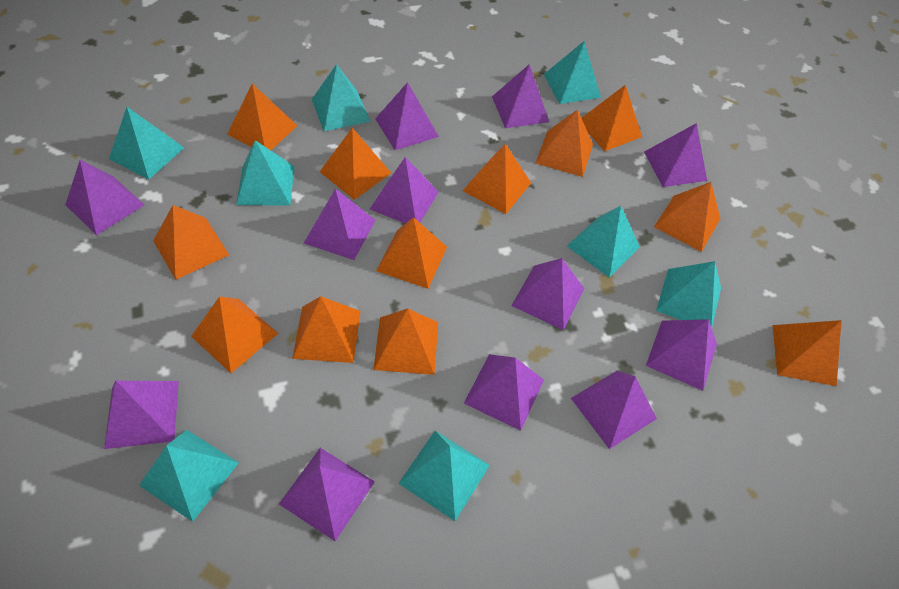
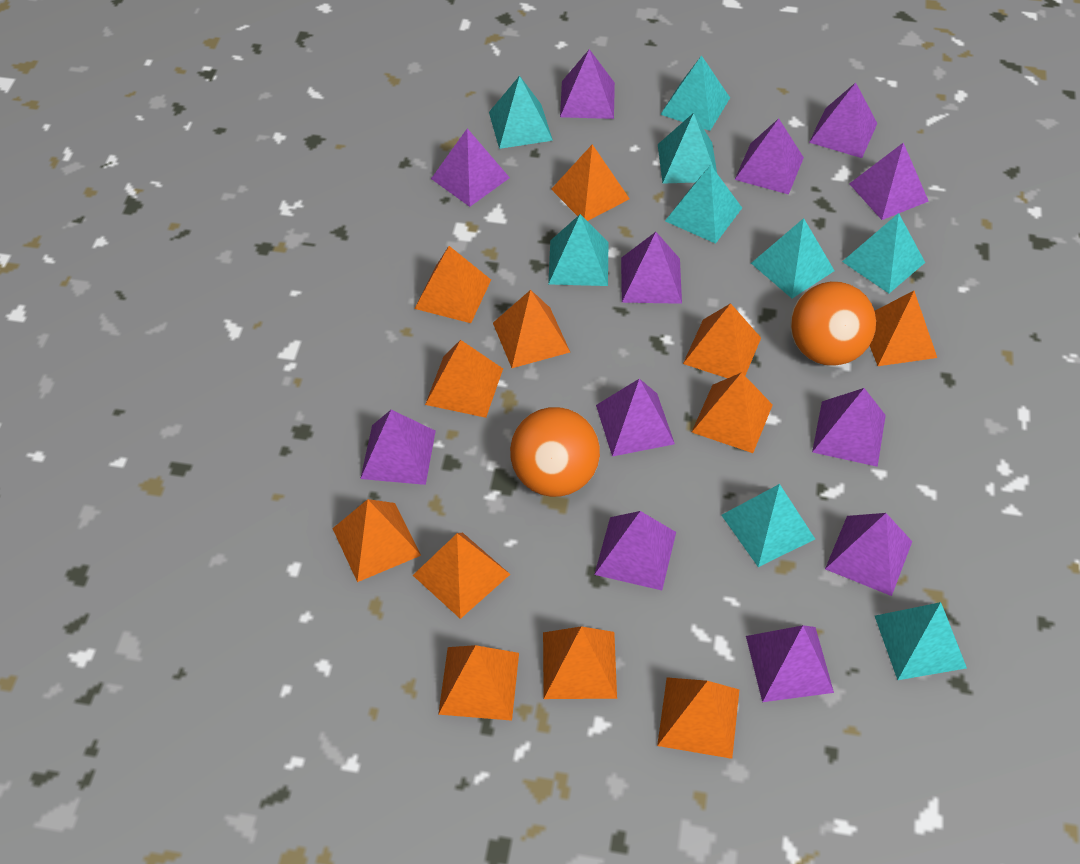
orange ball: 0 -> 2
turquoise pyramid: 8 -> 9

